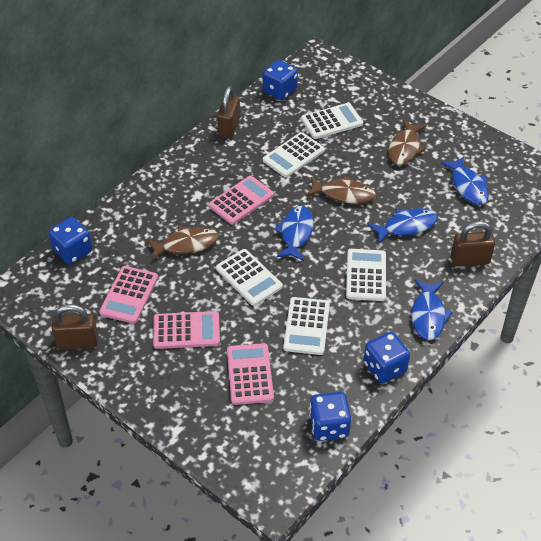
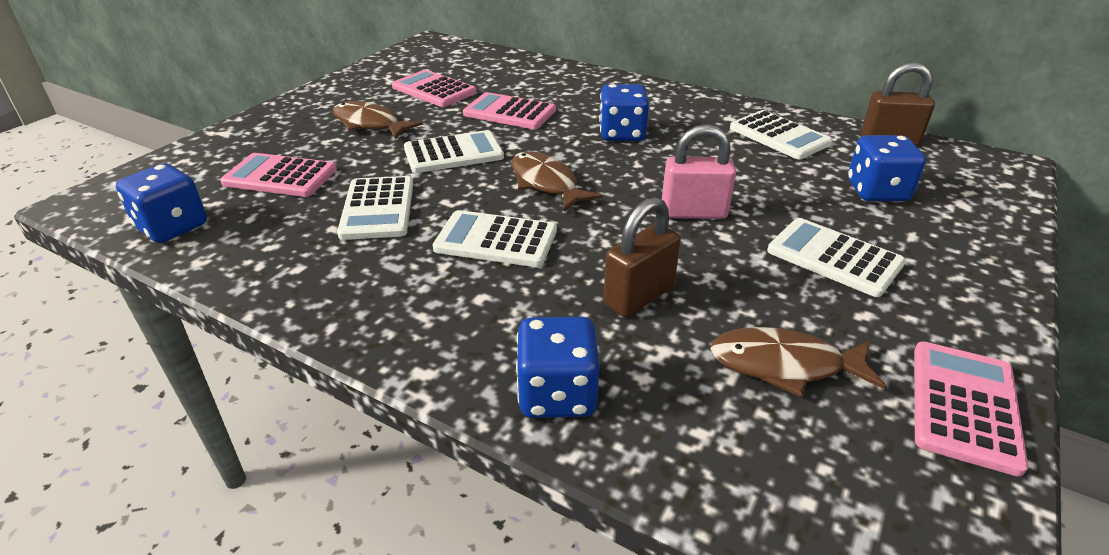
blue fish: 4 -> 0
brown padlock: 3 -> 2
pink padlock: 0 -> 1

